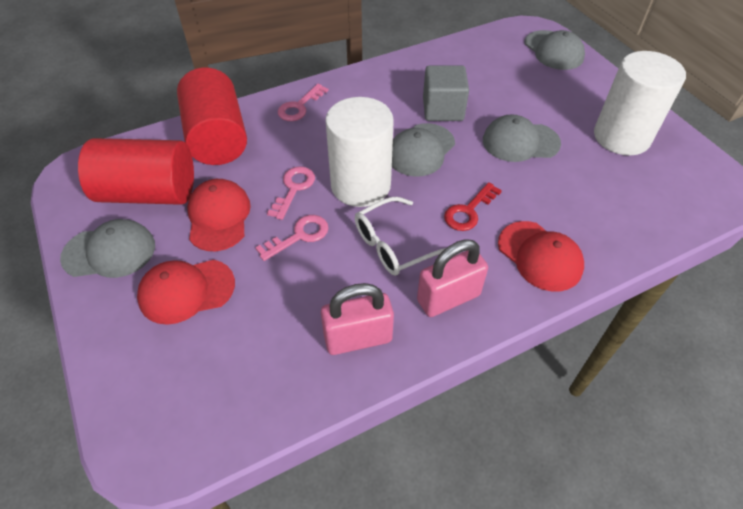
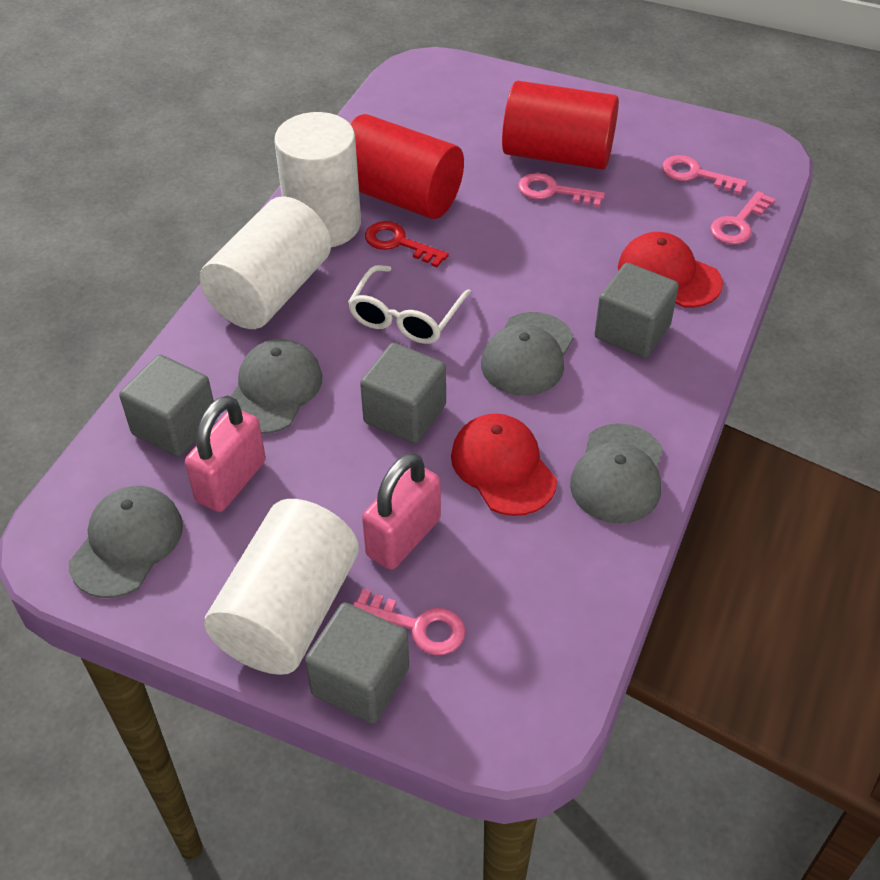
grey cube: 1 -> 4
pink key: 3 -> 4
red cap: 3 -> 2
white cylinder: 2 -> 3

